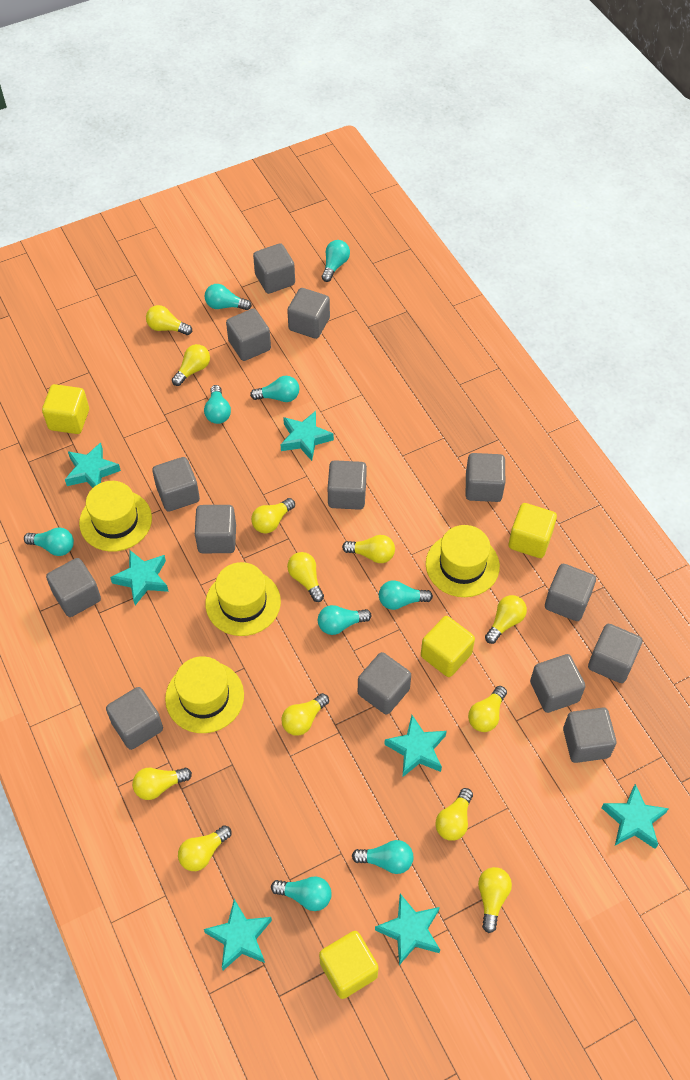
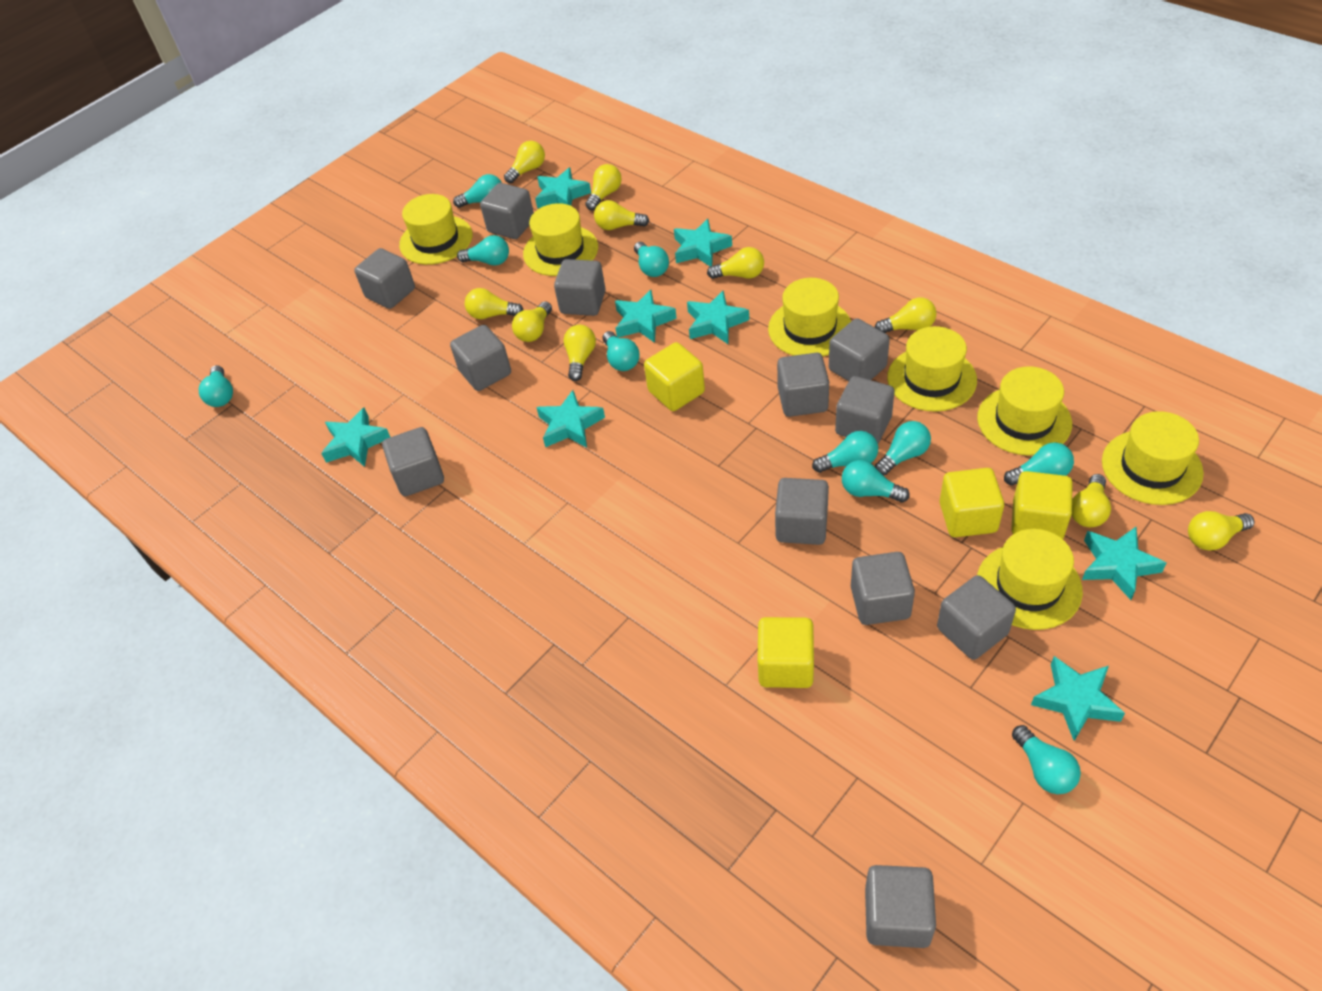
grey cube: 14 -> 12
turquoise light bulb: 9 -> 10
turquoise star: 7 -> 8
yellow hat: 4 -> 7
yellow light bulb: 12 -> 10

